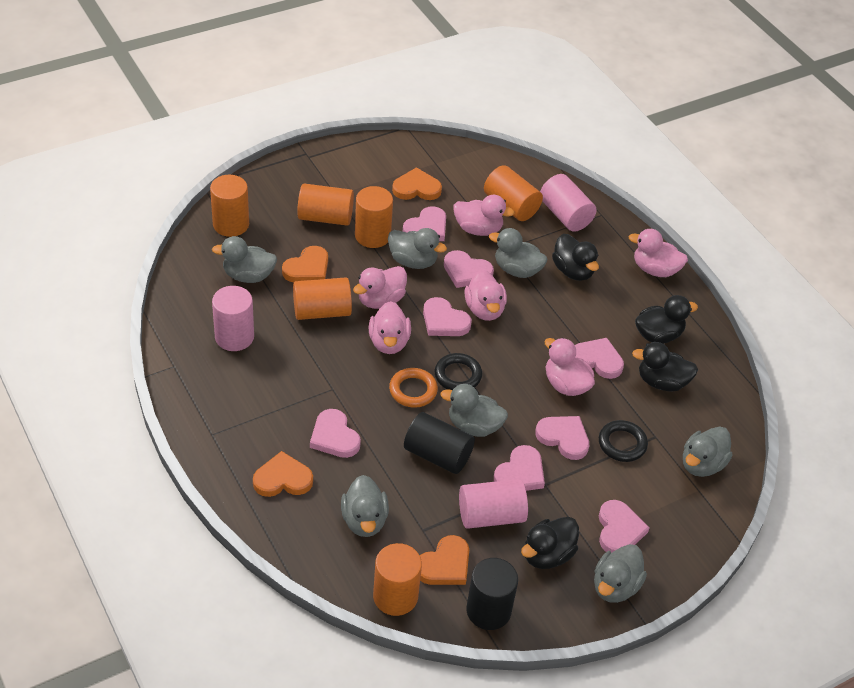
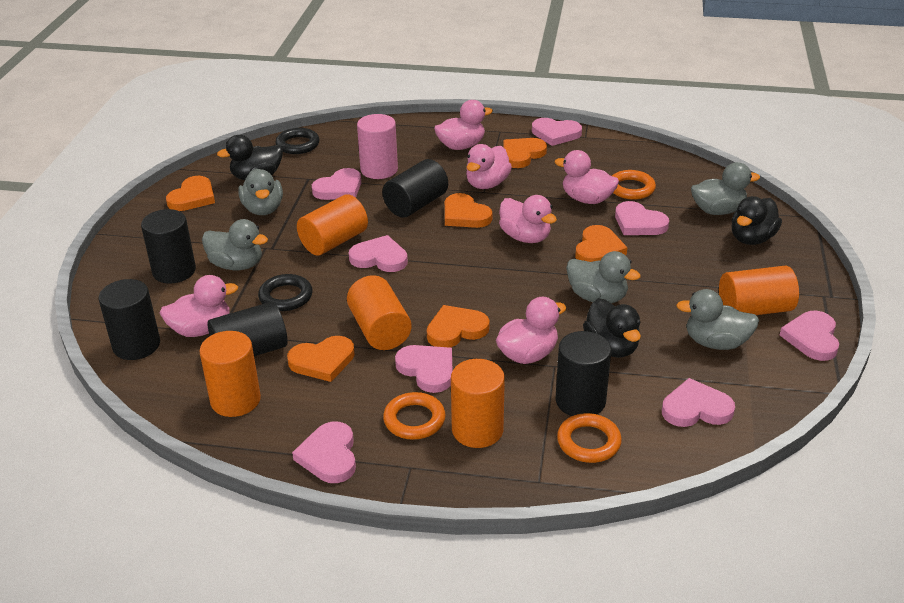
black cylinder: 2 -> 5
black duck: 4 -> 3
grey duck: 7 -> 5
orange cylinder: 6 -> 5
orange heart: 4 -> 6
orange ring: 1 -> 3
pink cylinder: 3 -> 1

